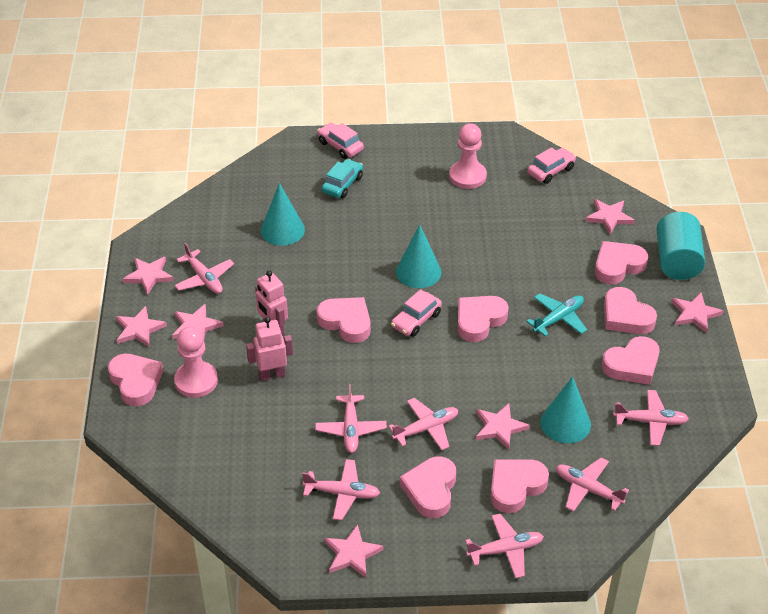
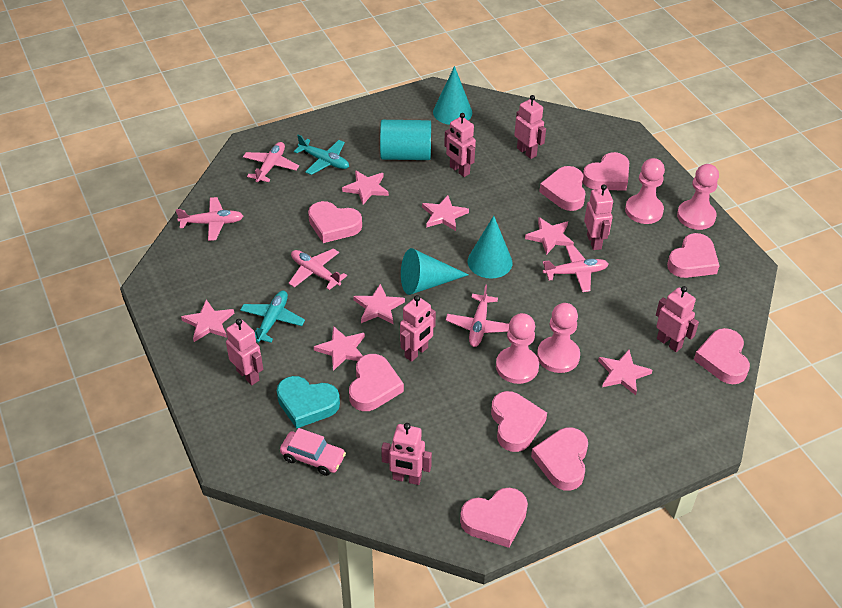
pink car: 3 -> 1
pink heart: 8 -> 9
pink pawn: 2 -> 4
pink plane: 7 -> 5
pink robot: 2 -> 7
turquoise car: 1 -> 0
turquoise heart: 0 -> 1
turquoise plane: 1 -> 2

